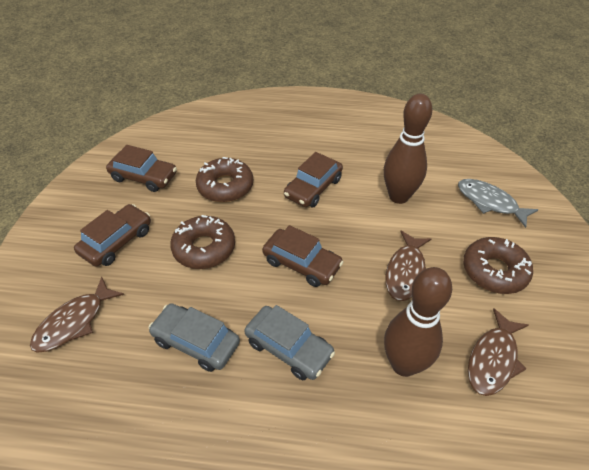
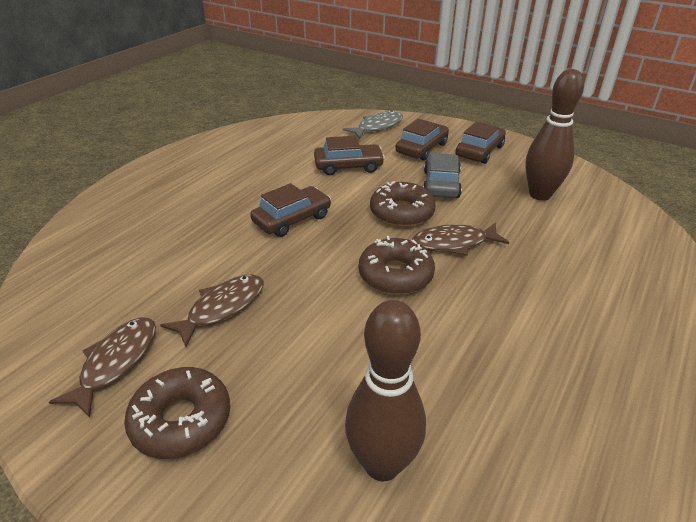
grey car: 2 -> 1

